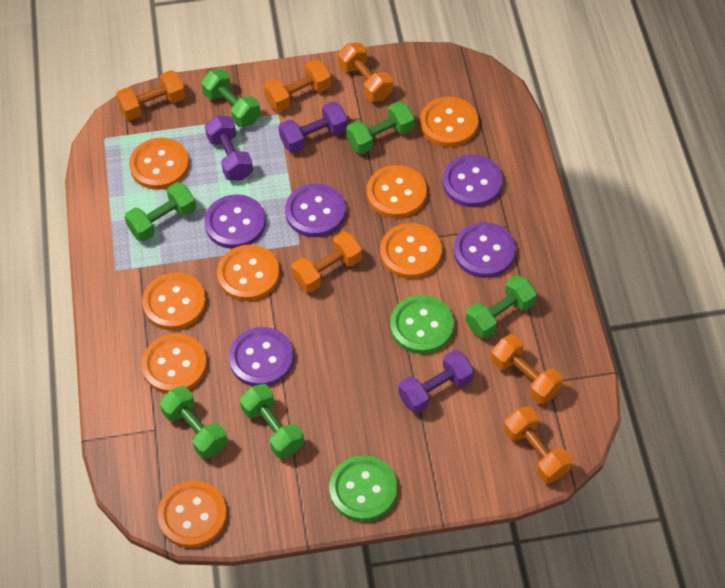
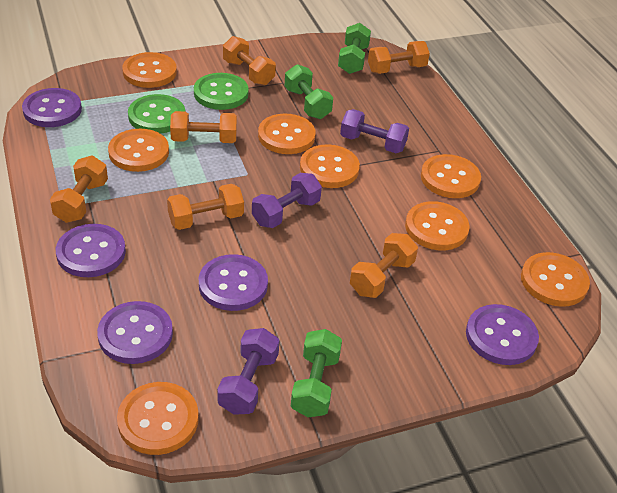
green dumbbell: 6 -> 3

